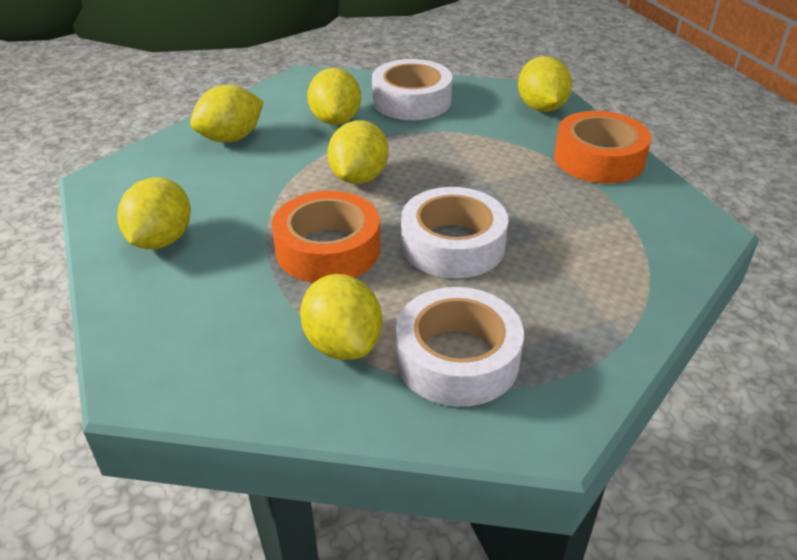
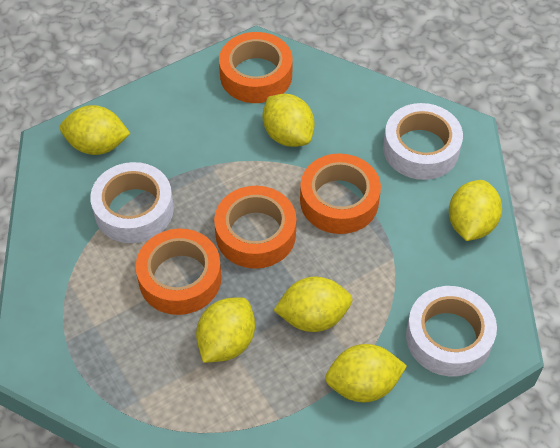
orange tape: 2 -> 4

